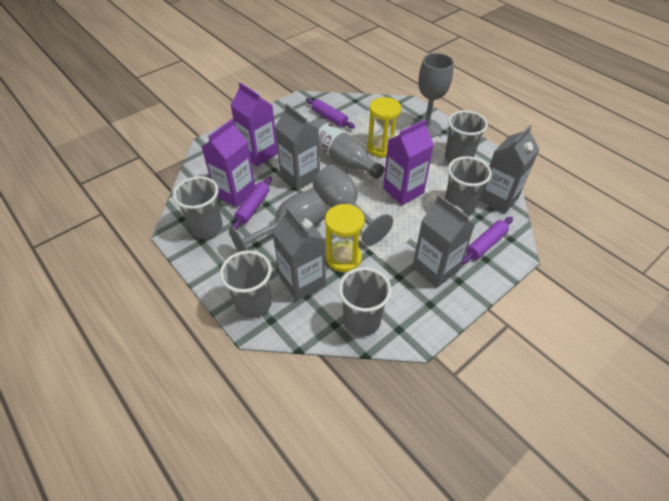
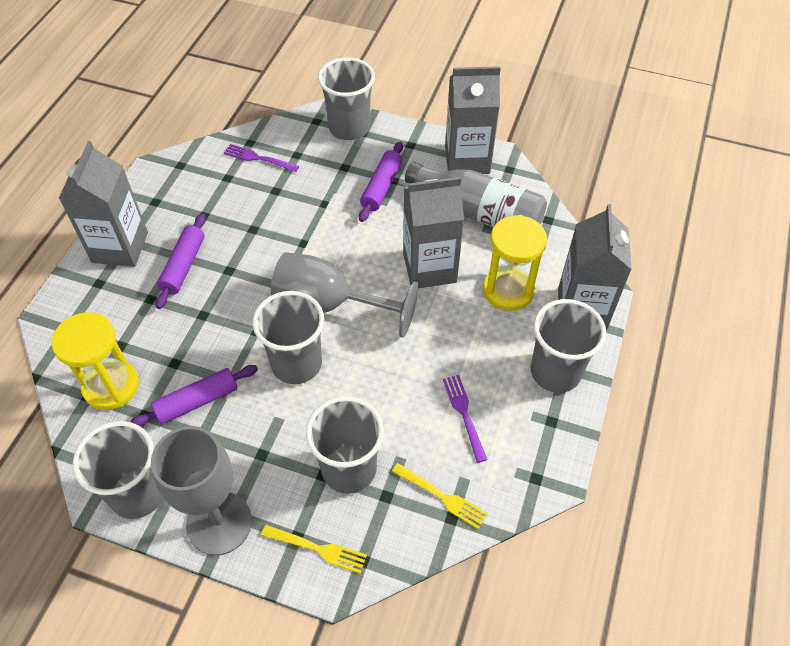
grey goblet: 3 -> 2
purple carton: 3 -> 0
purple fork: 0 -> 2
yellow fork: 0 -> 2

